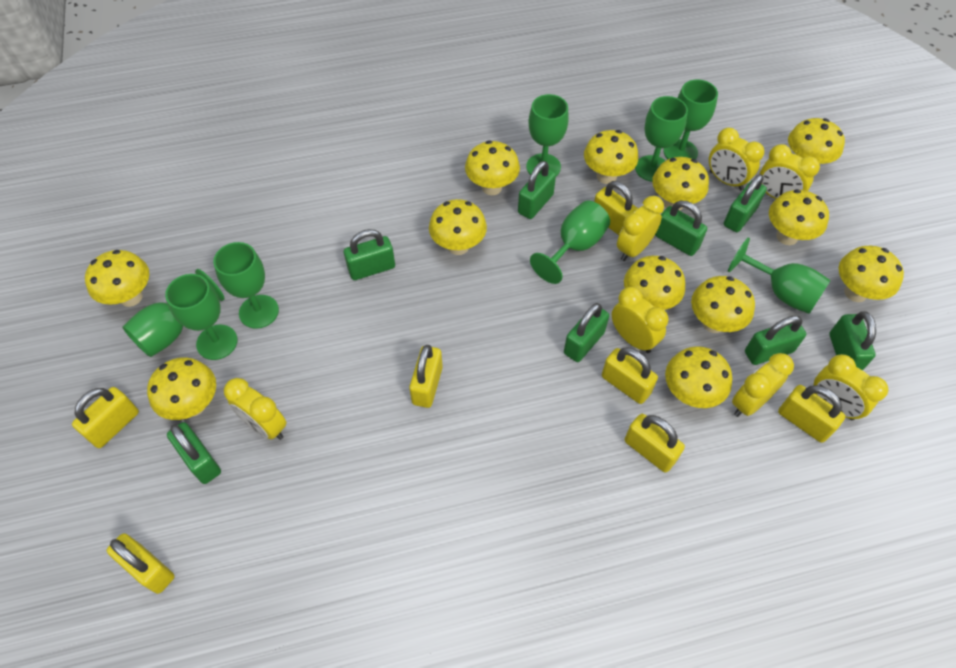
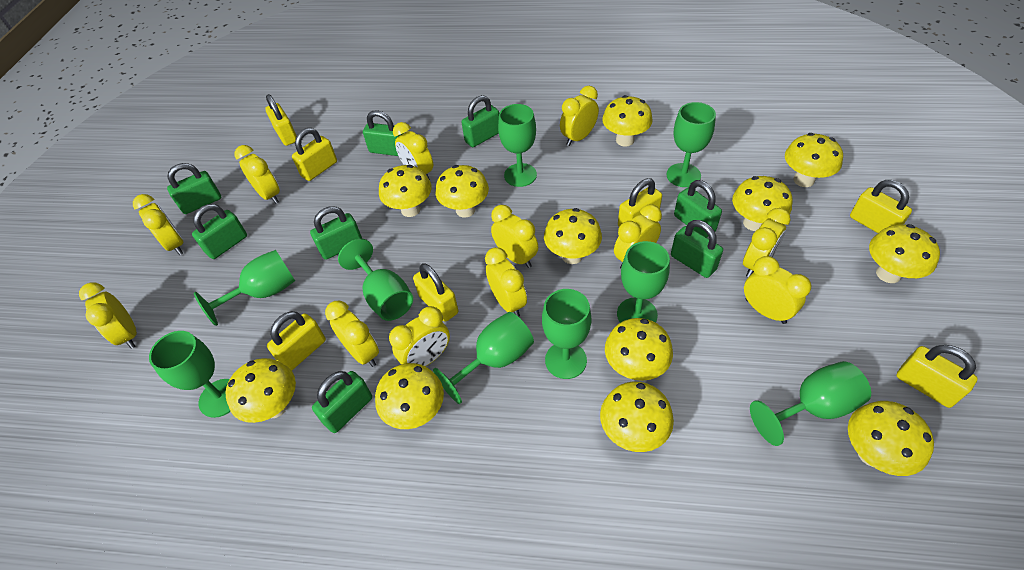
green goblet: 8 -> 9
yellow clock: 7 -> 12

